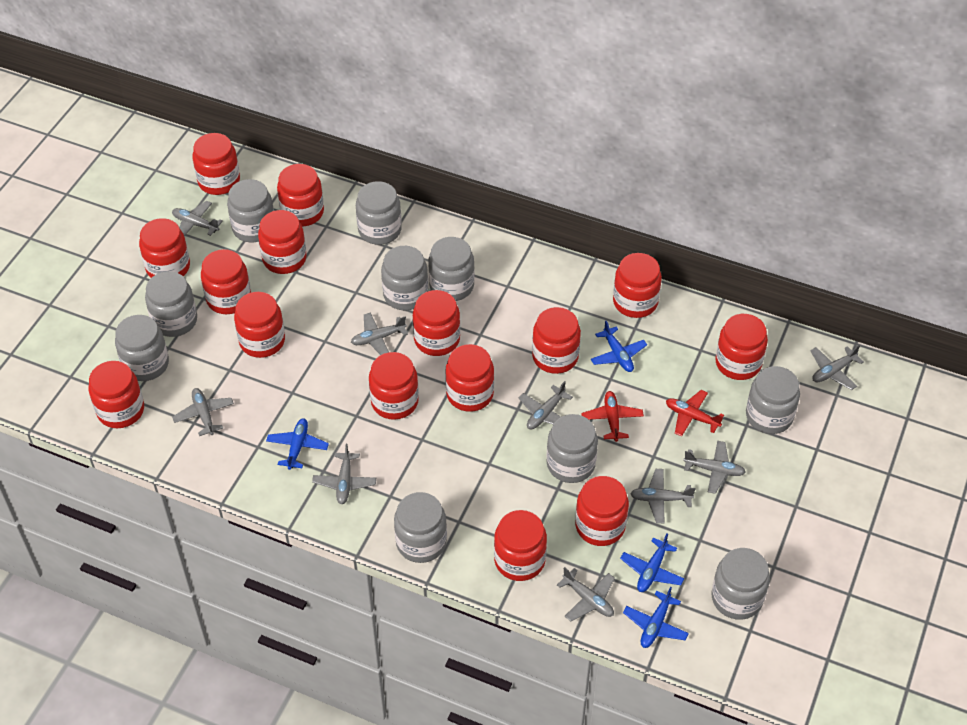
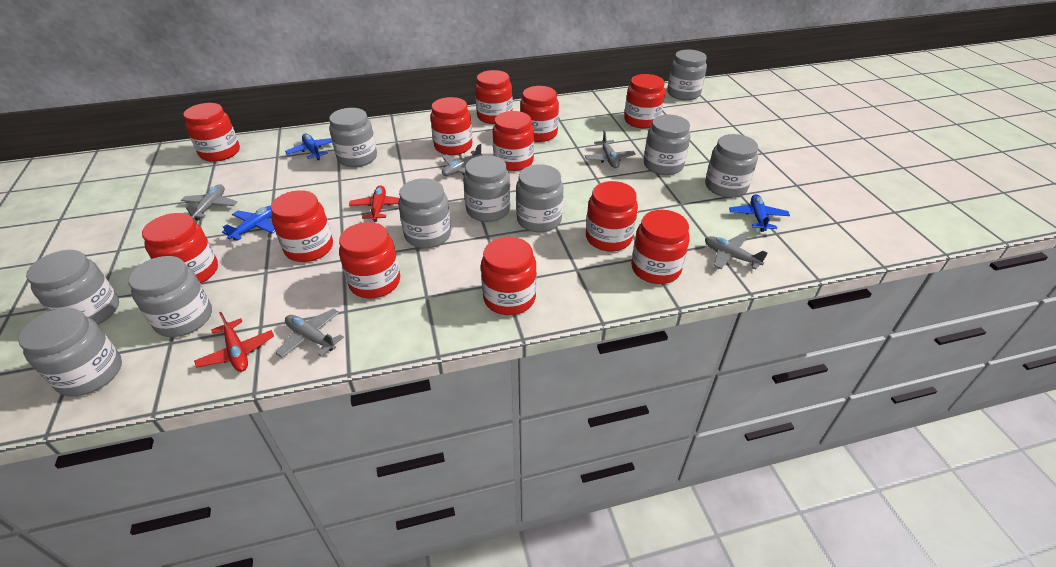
blue plane: 4 -> 3
grey plane: 9 -> 5
red jar: 15 -> 12

